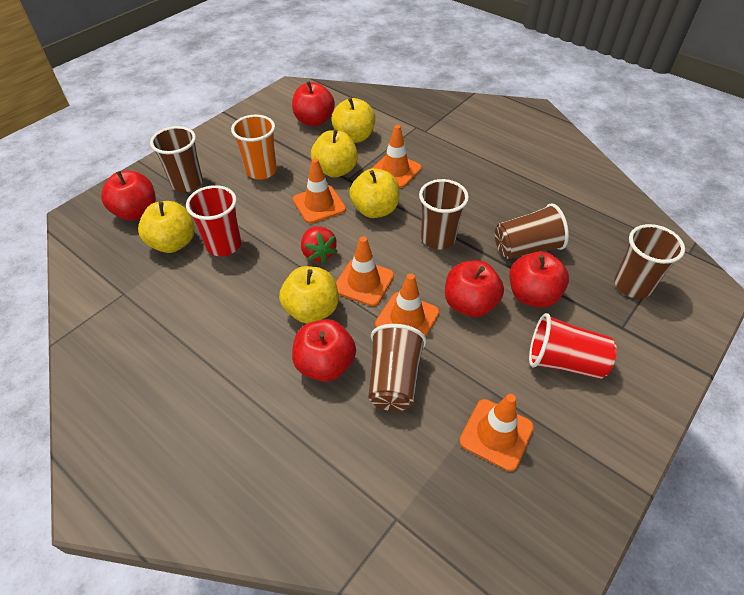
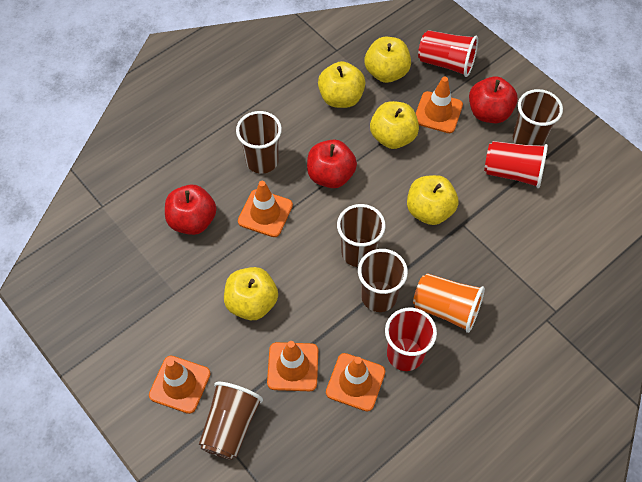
red apple: 5 -> 3
red cup: 2 -> 3
red strawberry: 1 -> 0

